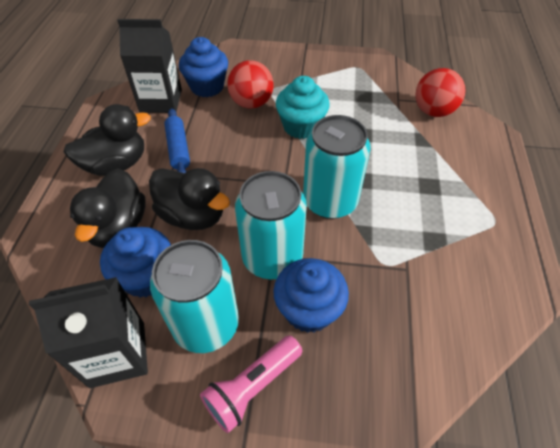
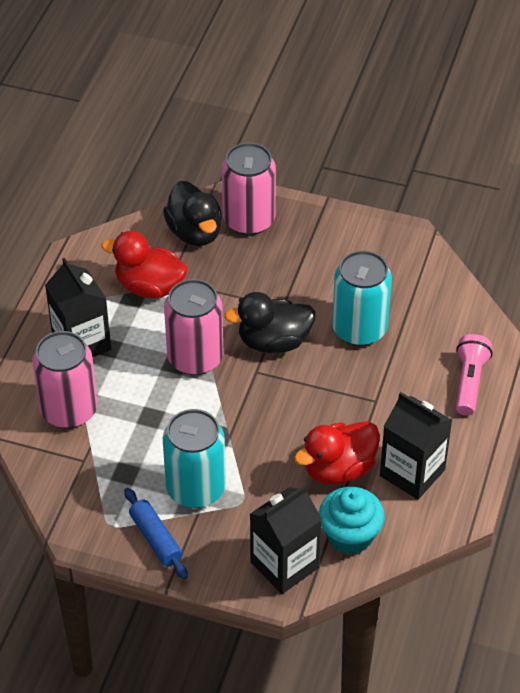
black carton: 2 -> 3
black duck: 3 -> 2
blue cupcake: 3 -> 0
pink can: 0 -> 3
red ball: 2 -> 0
red duck: 0 -> 2
turquoise can: 3 -> 2

